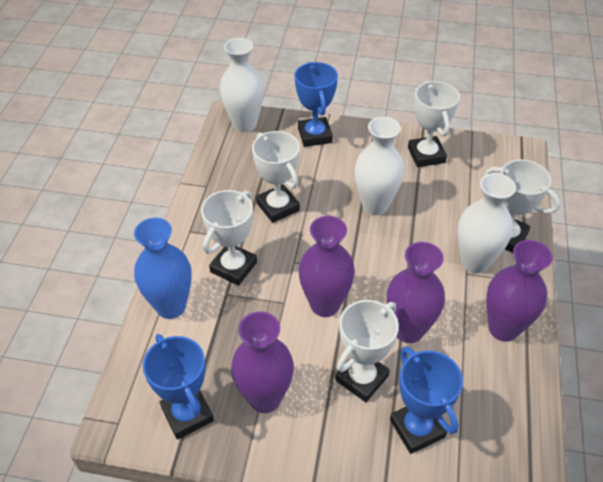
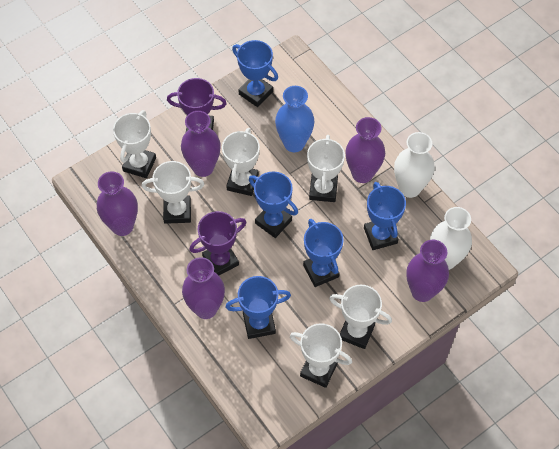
blue trophy: 3 -> 5
purple trophy: 0 -> 2
purple vase: 4 -> 5
white trophy: 5 -> 6
white vase: 3 -> 2

